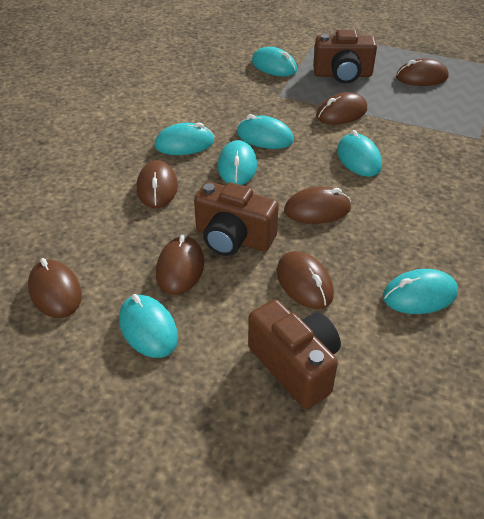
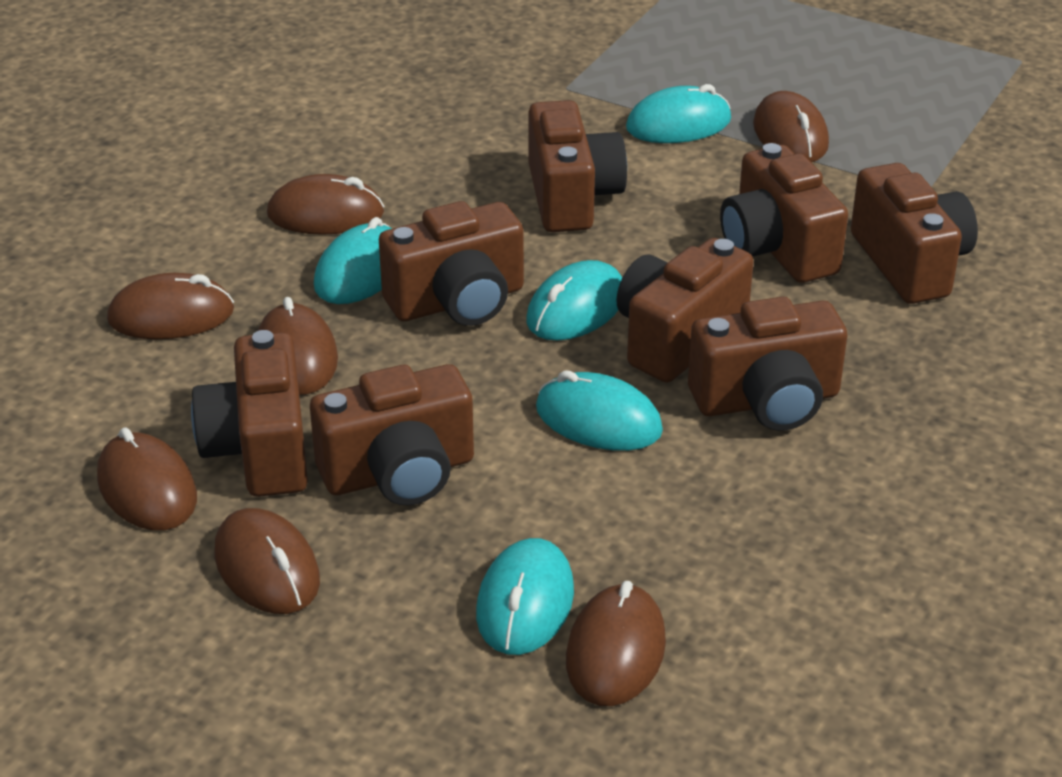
brown camera: 3 -> 8
turquoise mouse: 7 -> 5

